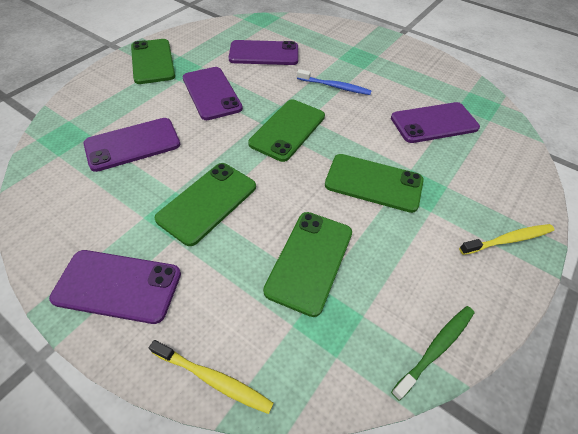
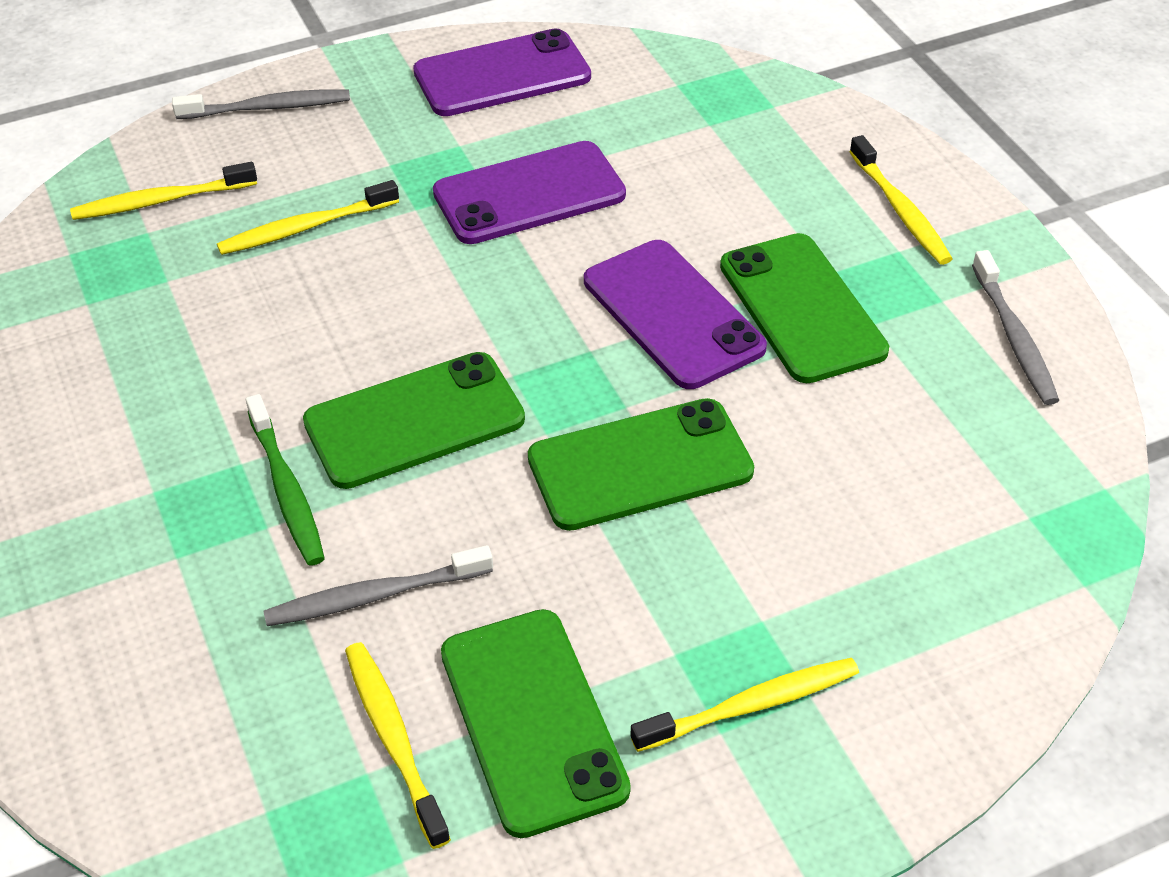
blue toothbrush: 1 -> 0
green phone: 5 -> 4
grey toothbrush: 0 -> 3
purple phone: 5 -> 3
yellow toothbrush: 2 -> 5

